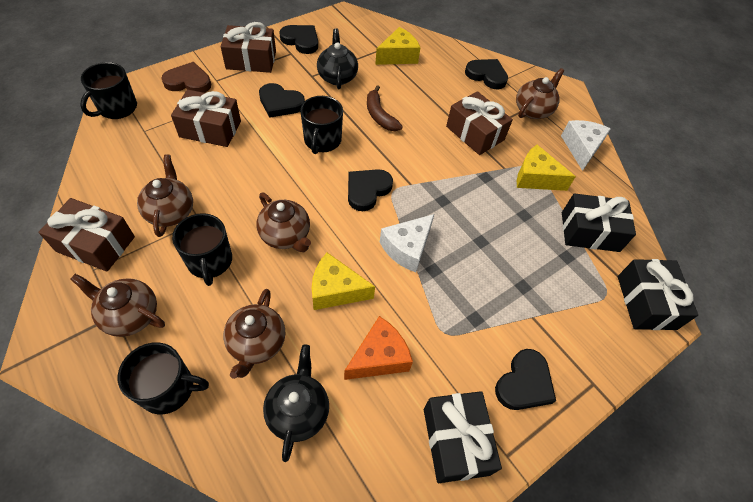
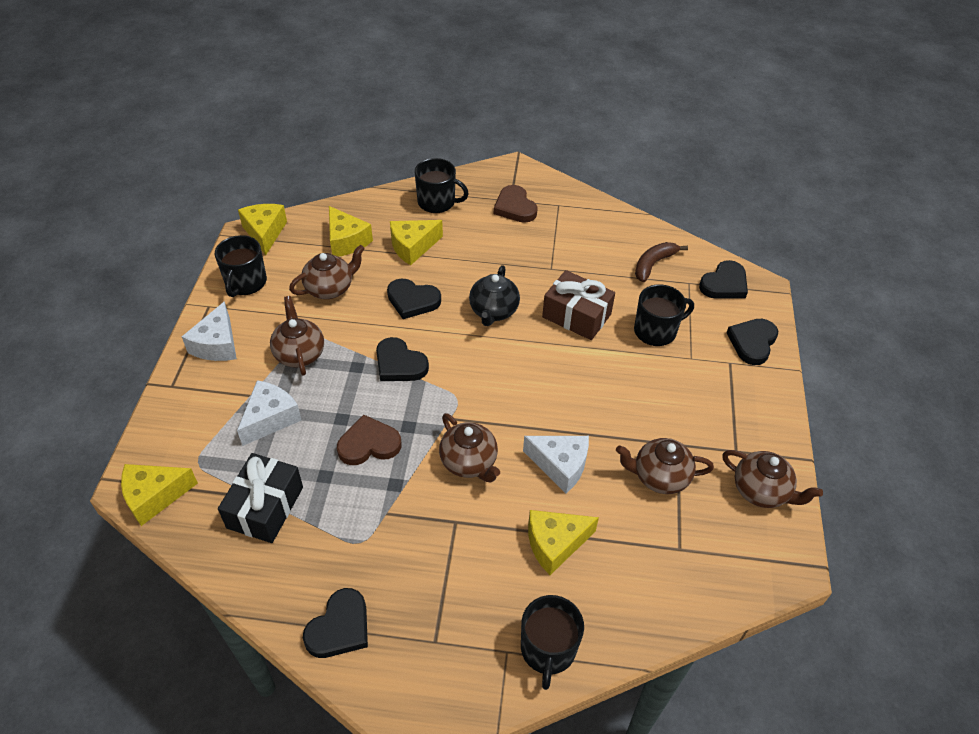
black gift: 3 -> 1
black teapot: 2 -> 1
brown gift: 4 -> 1
brown heart: 1 -> 2
orange cheese: 1 -> 0
white cheese: 2 -> 3
yellow cheese: 3 -> 5

